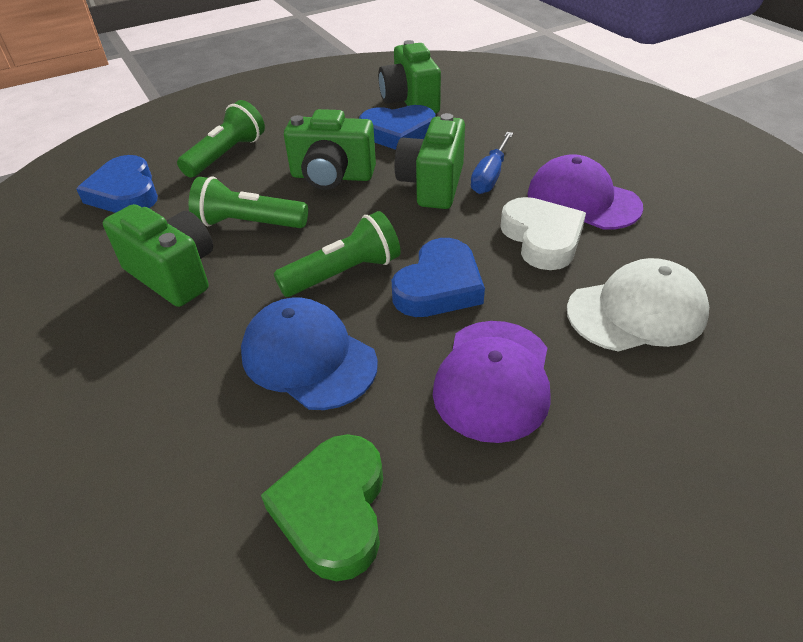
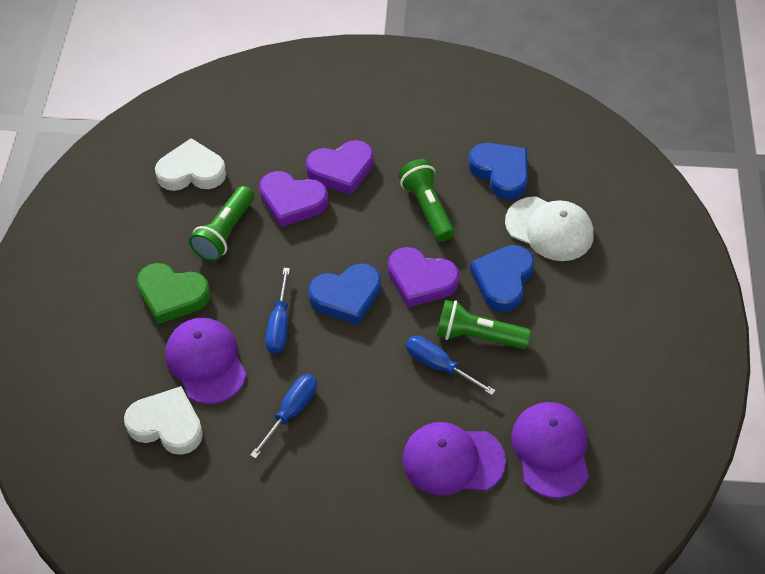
blue cap: 1 -> 0
blue screwdriver: 1 -> 3
green camera: 4 -> 0
purple cap: 2 -> 3
purple heart: 0 -> 3
white heart: 1 -> 2

